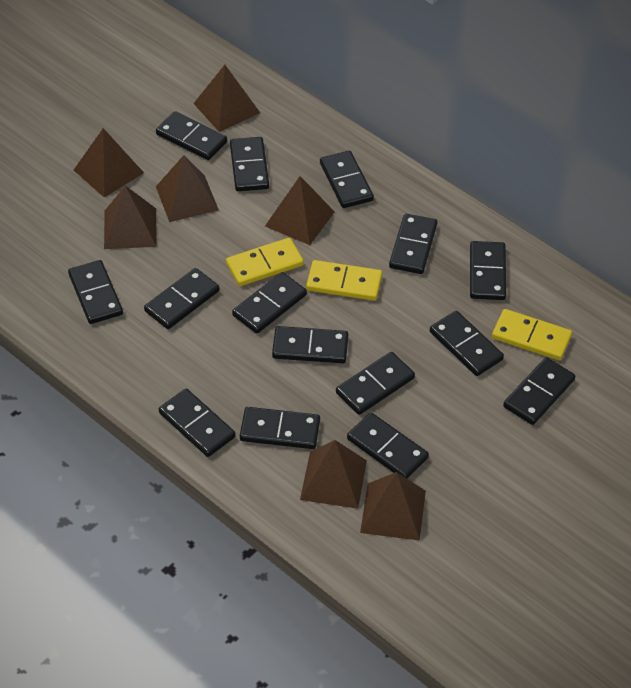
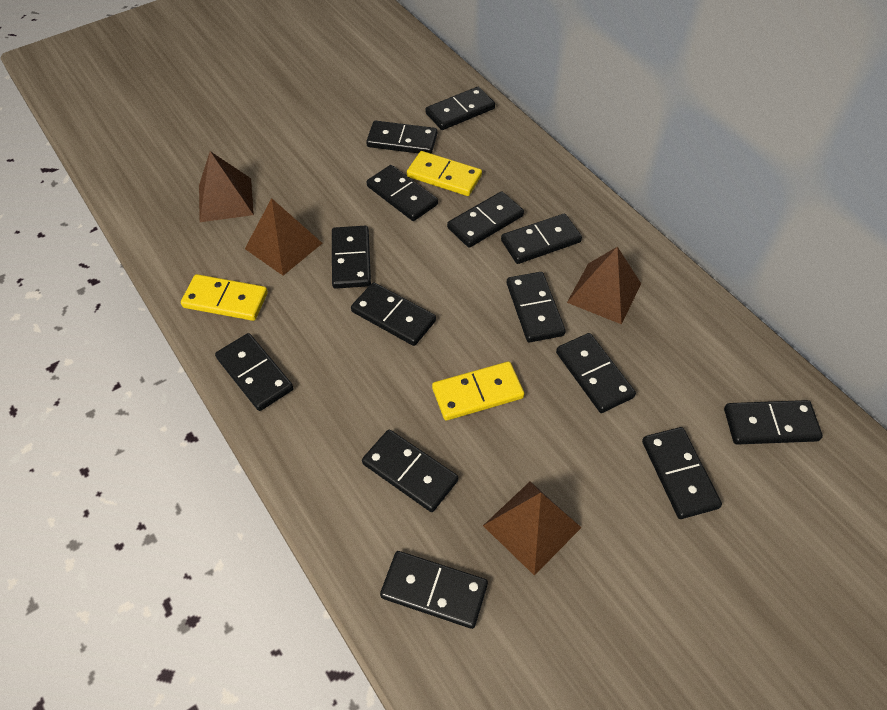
black domino: 15 -> 14
brown pyramid: 7 -> 4

